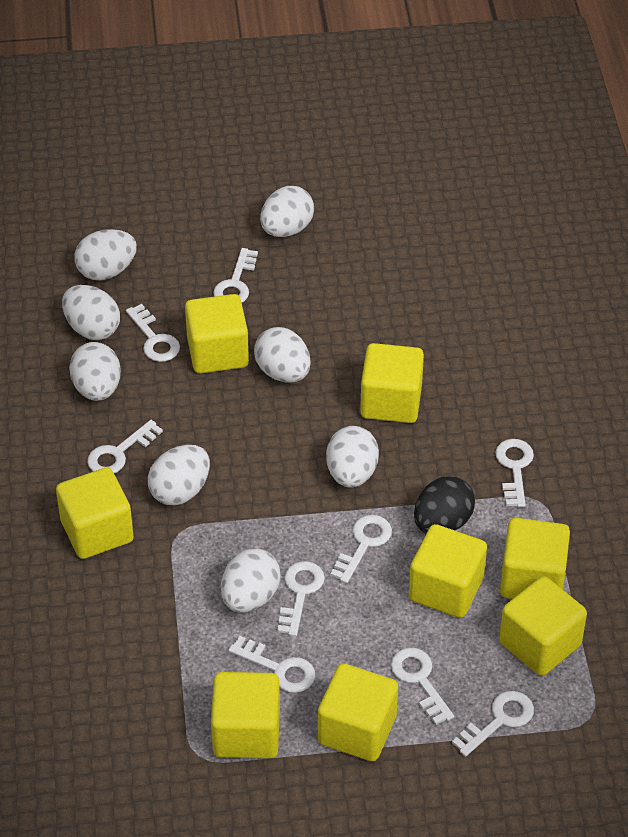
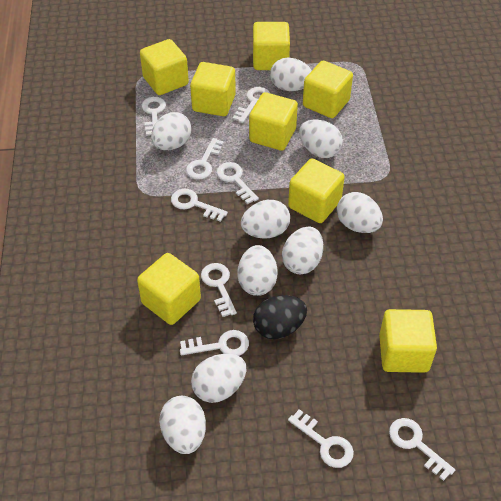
white egg: 8 -> 9

